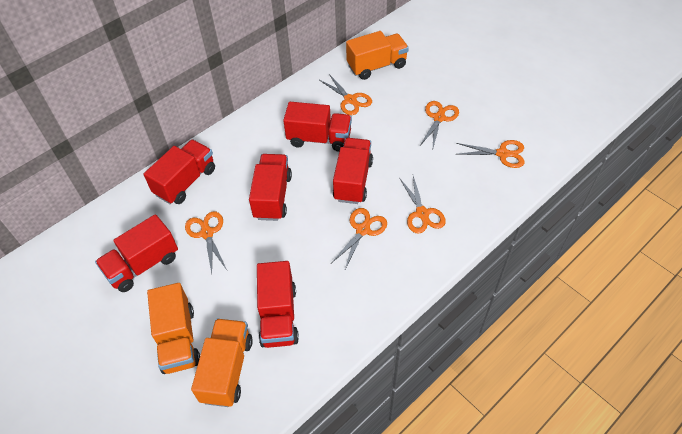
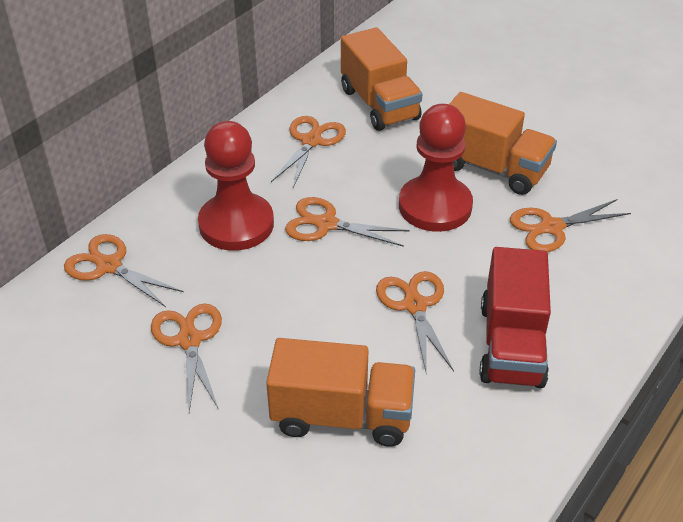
red pawn: 0 -> 2
red truck: 6 -> 1

